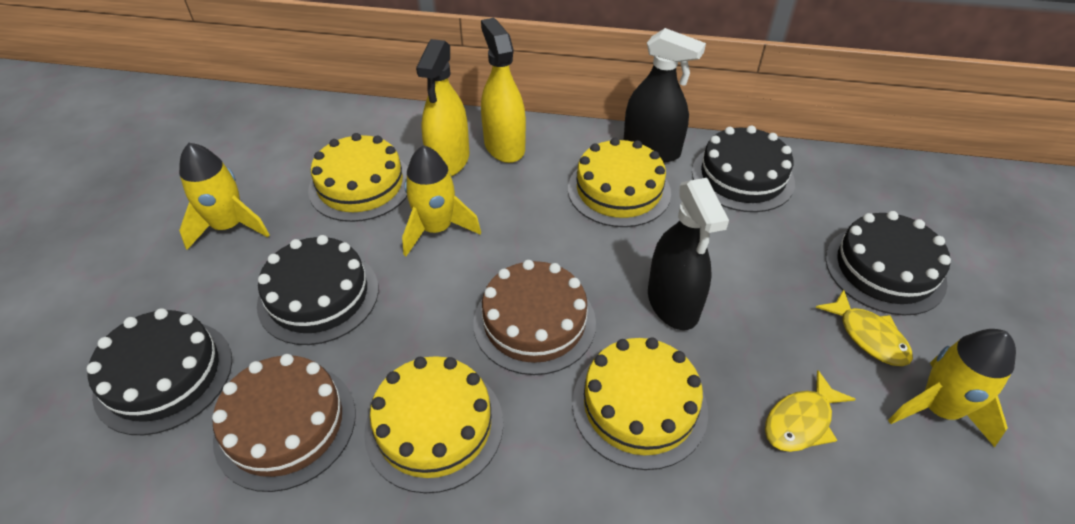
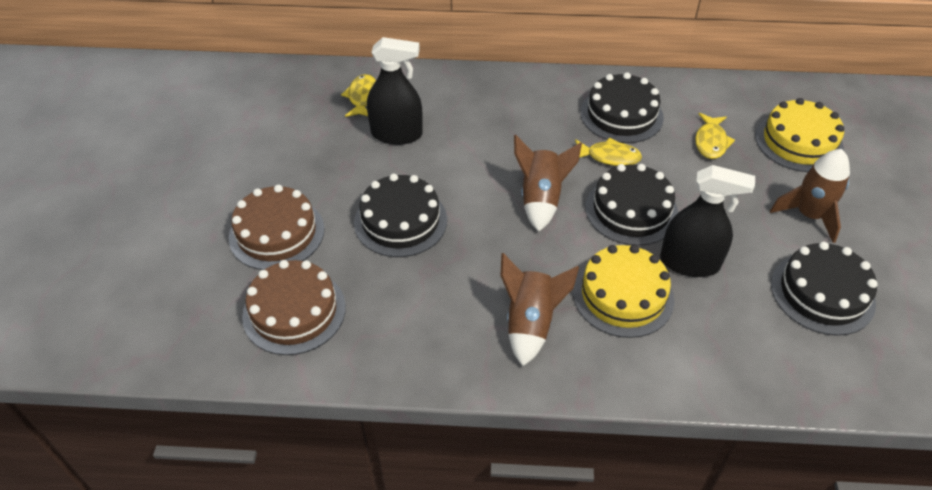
brown rocket: 0 -> 3
yellow cake: 4 -> 2
yellow fish: 2 -> 3
yellow rocket: 3 -> 0
yellow spray bottle: 2 -> 0

